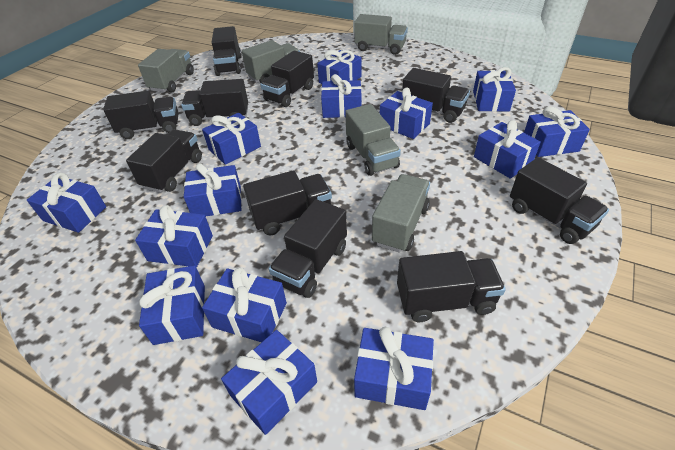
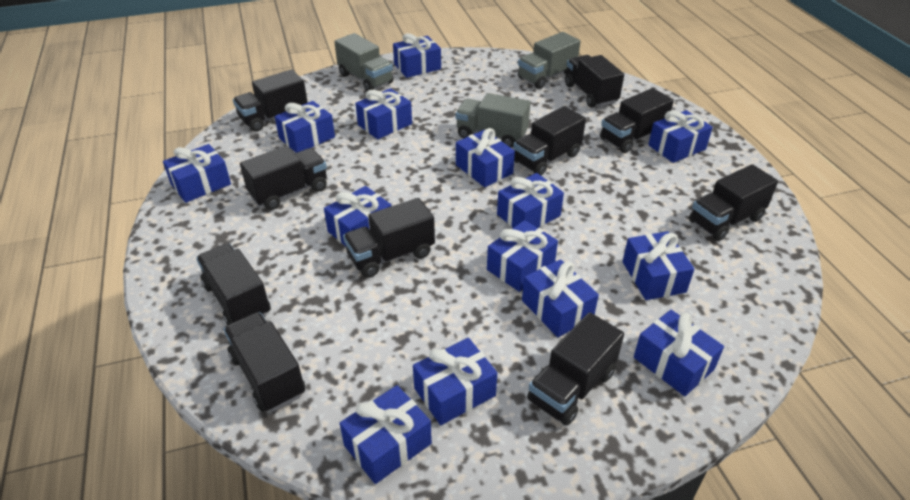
grey truck: 5 -> 3

